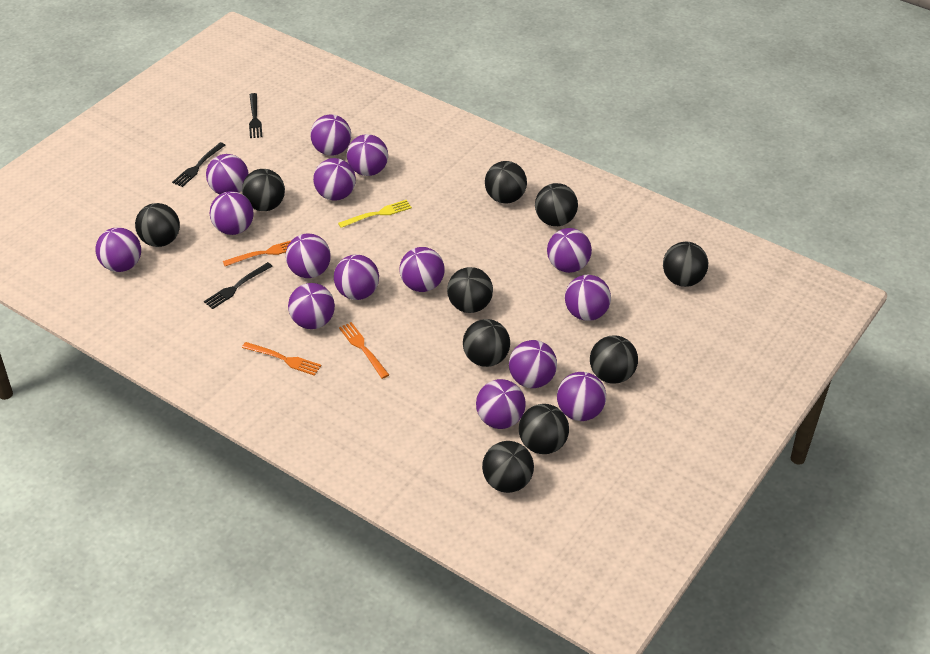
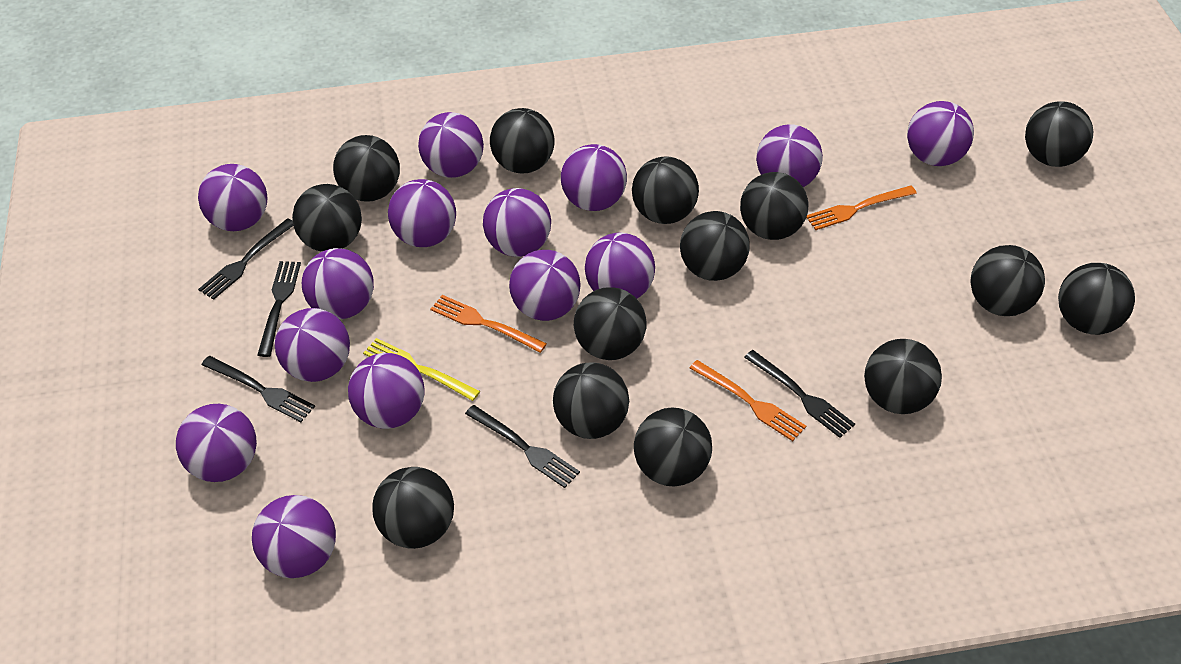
black ball: 10 -> 14
black fork: 3 -> 5
purple ball: 15 -> 14

